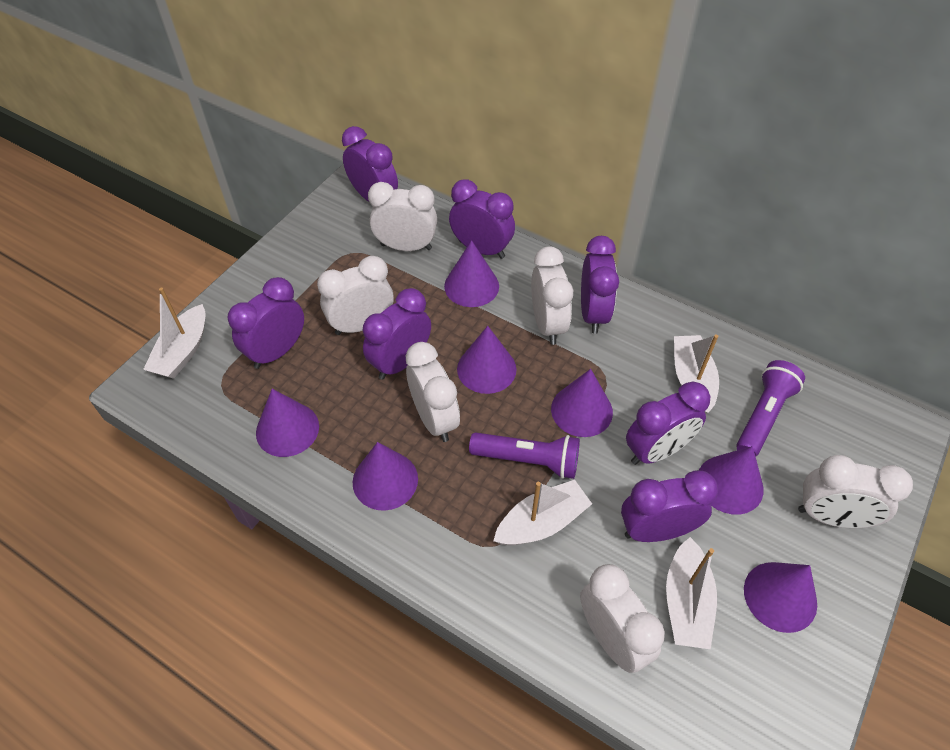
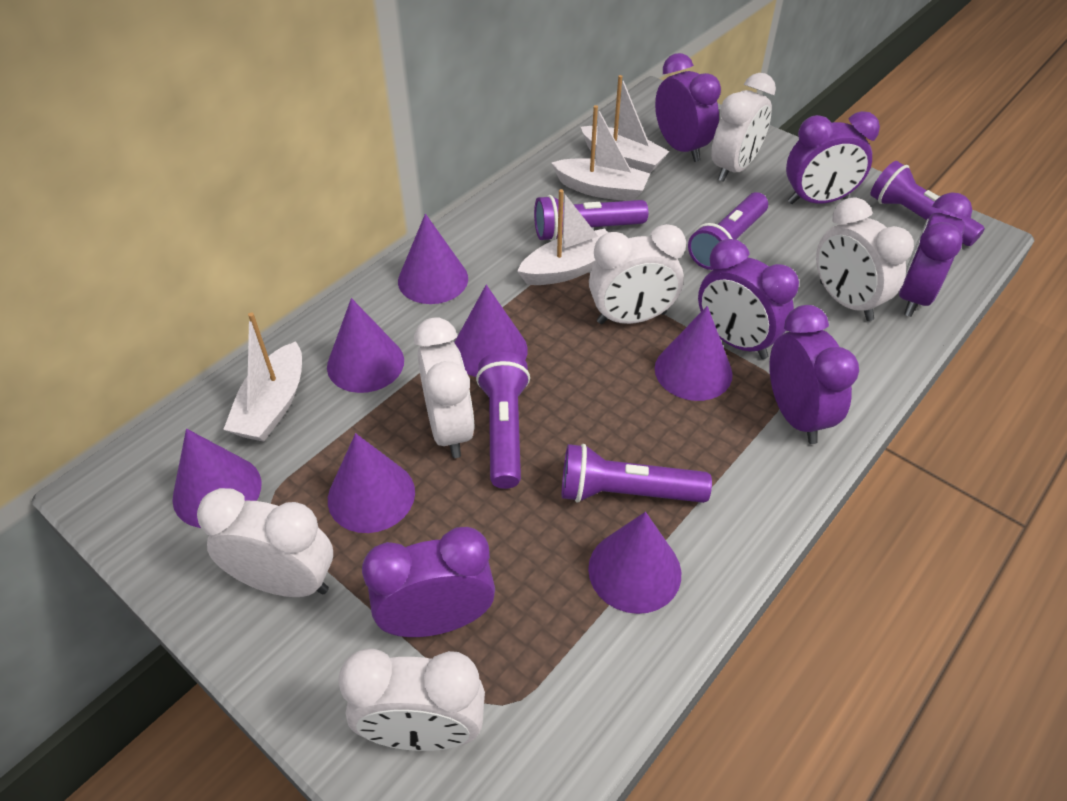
purple clock: 7 -> 6
purple flashlight: 2 -> 5

